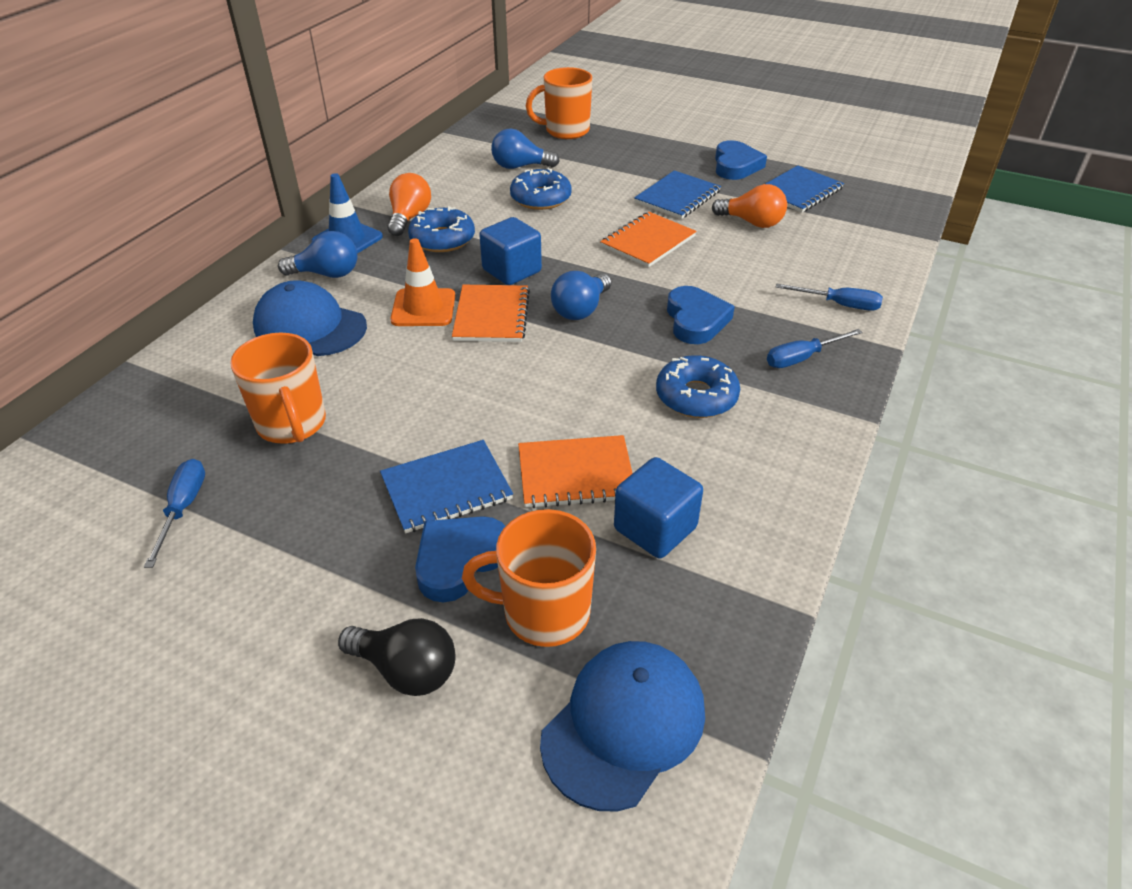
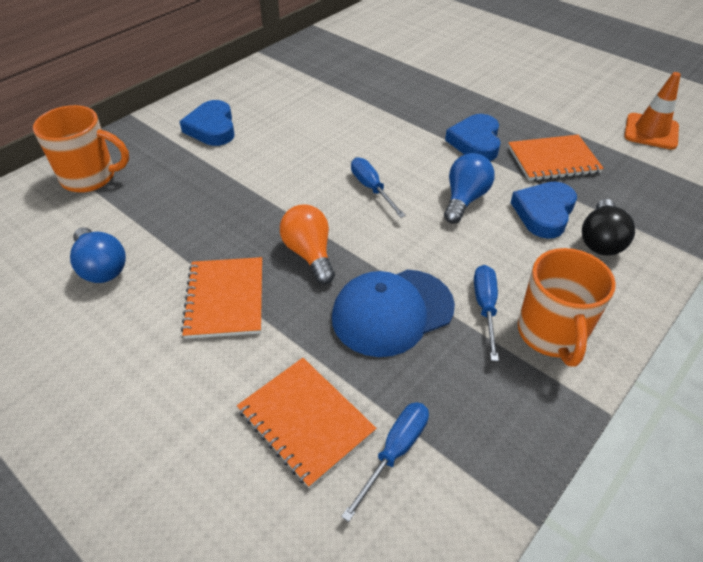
blue cap: 2 -> 1
blue cube: 2 -> 0
blue donut: 3 -> 0
blue light bulb: 3 -> 2
blue notebook: 3 -> 0
blue traffic cone: 1 -> 0
orange light bulb: 2 -> 1
orange mug: 3 -> 2

